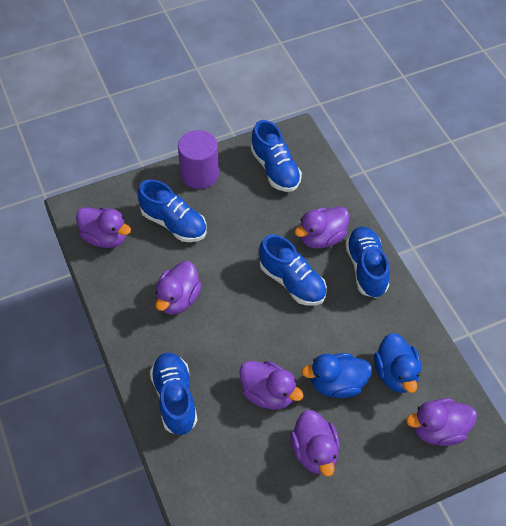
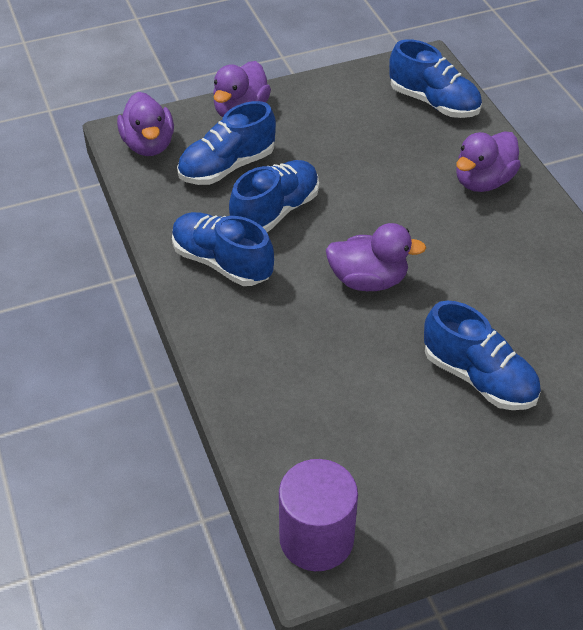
blue duck: 2 -> 0
purple duck: 6 -> 4

